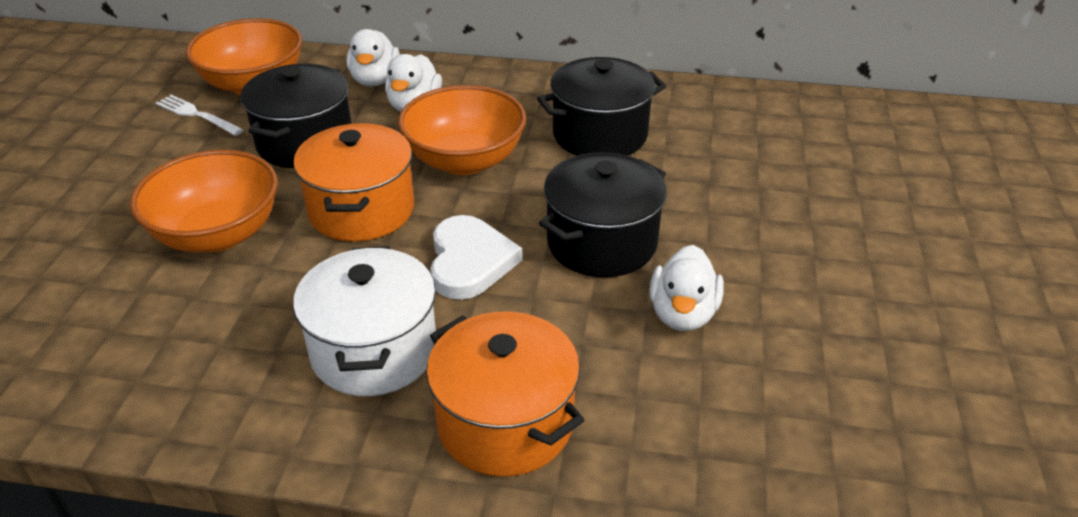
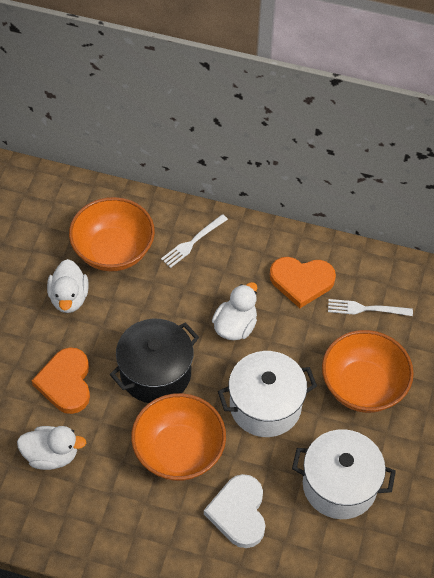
black pot: 3 -> 1
orange heart: 0 -> 2
orange pot: 2 -> 0
white fork: 1 -> 2
white pot: 1 -> 2

